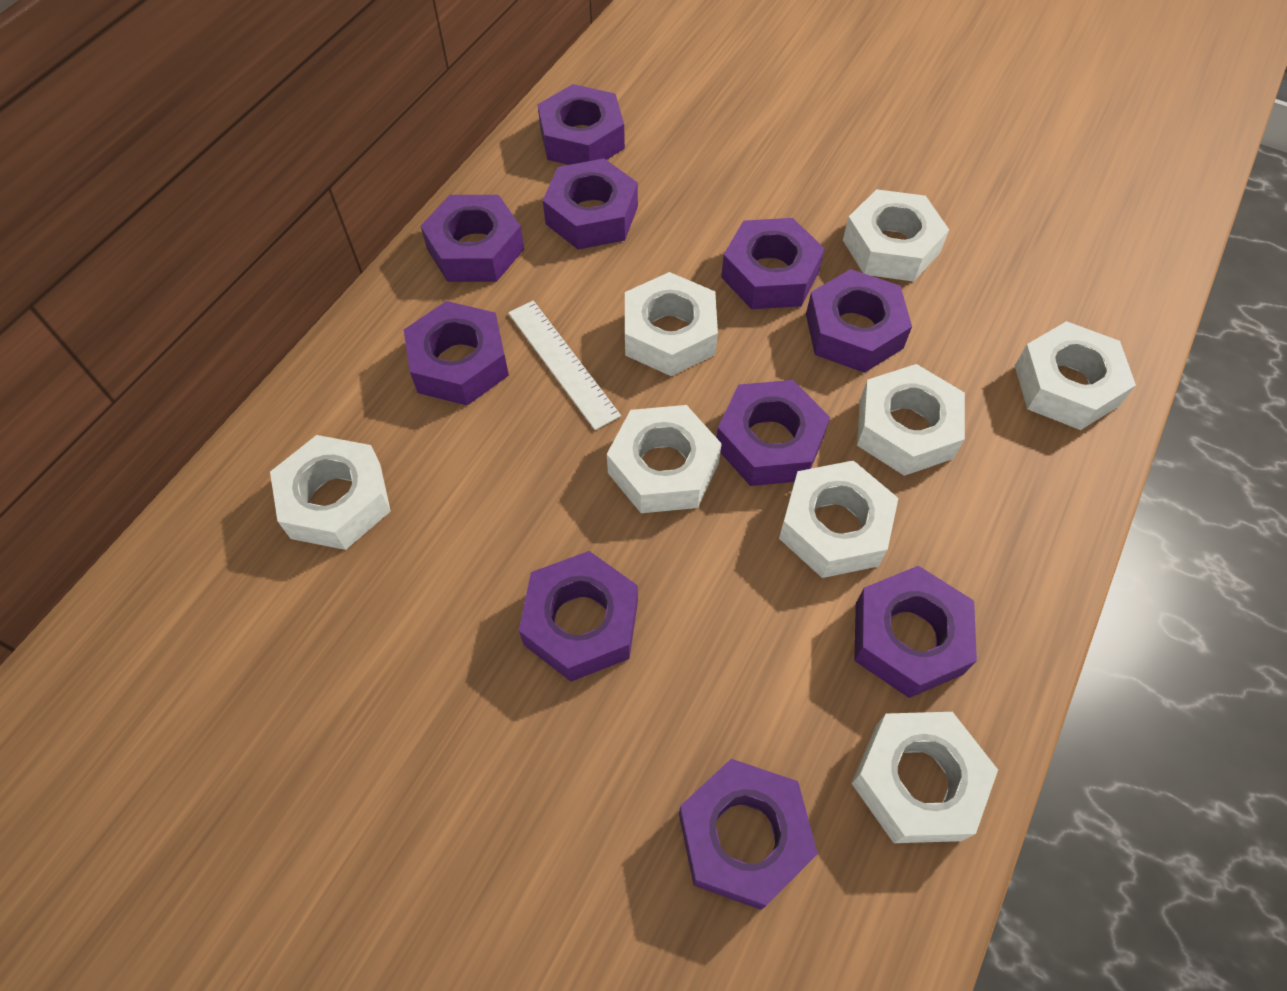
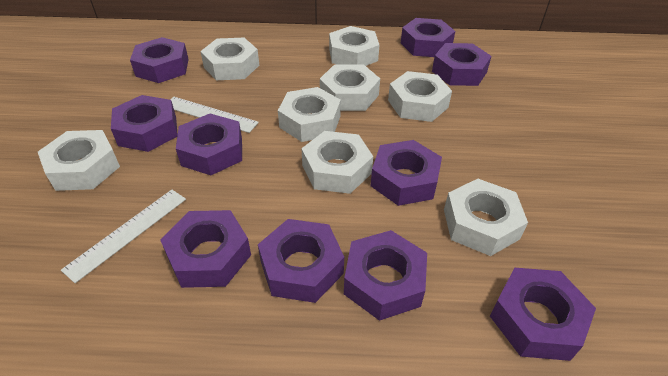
white ruler: 1 -> 2

